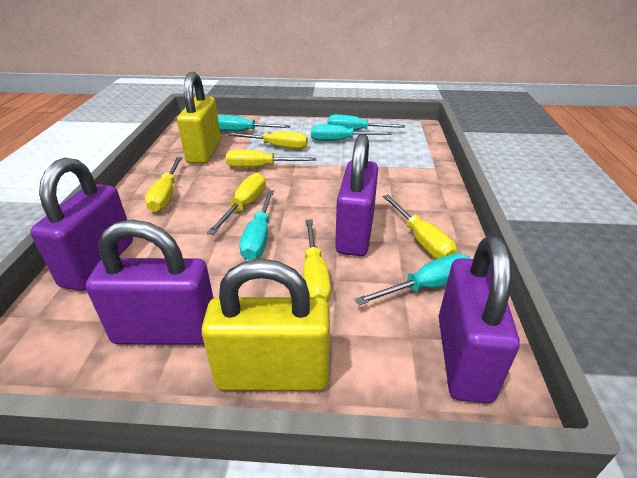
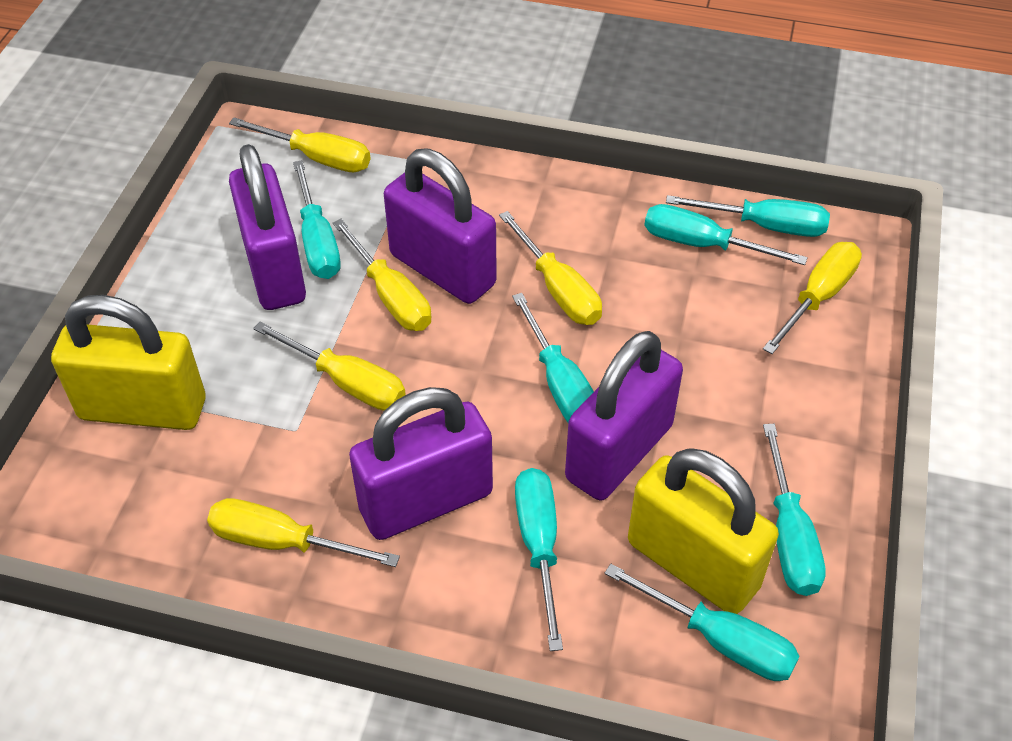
turquoise screwdriver: 5 -> 7

